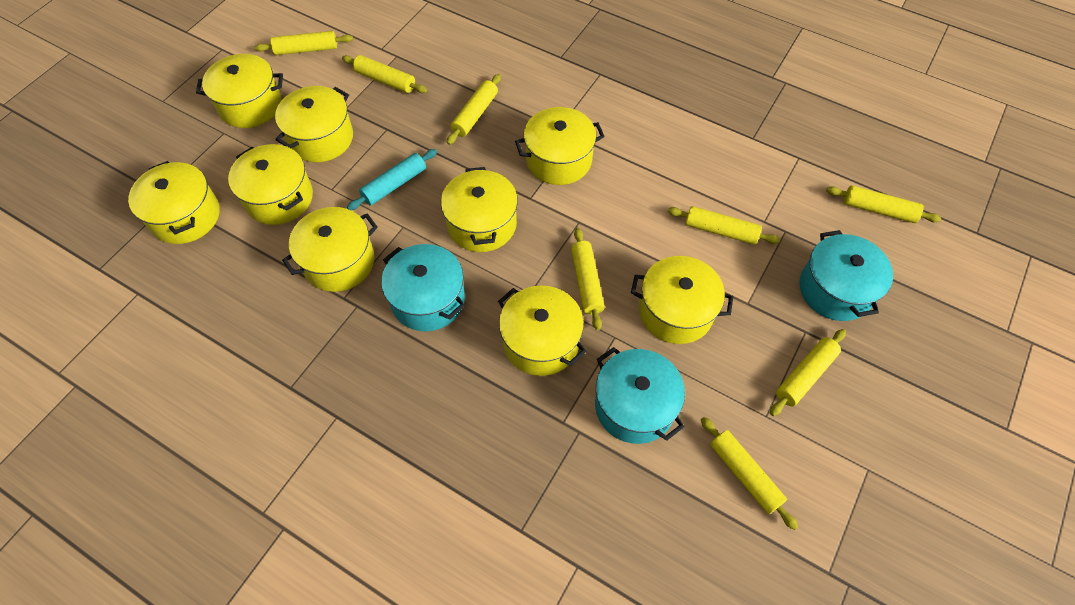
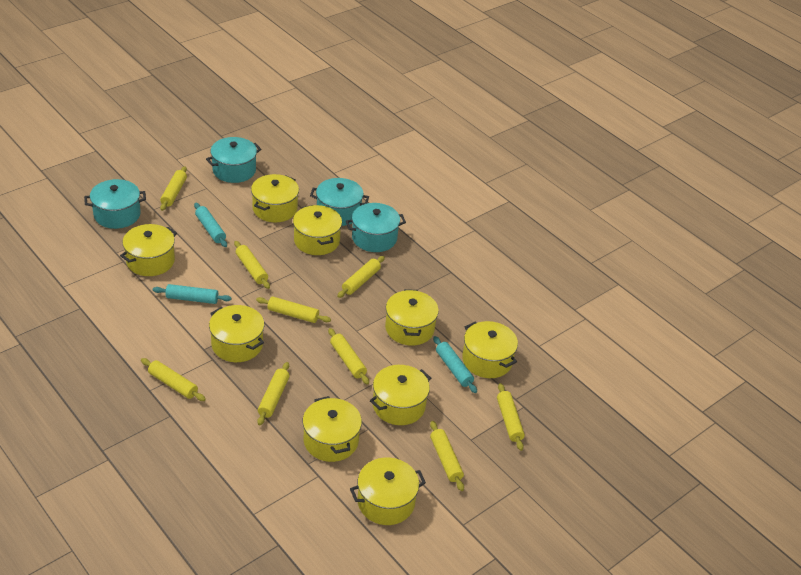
turquoise pot: 3 -> 4
turquoise rolling pin: 1 -> 3
yellow rolling pin: 8 -> 9

